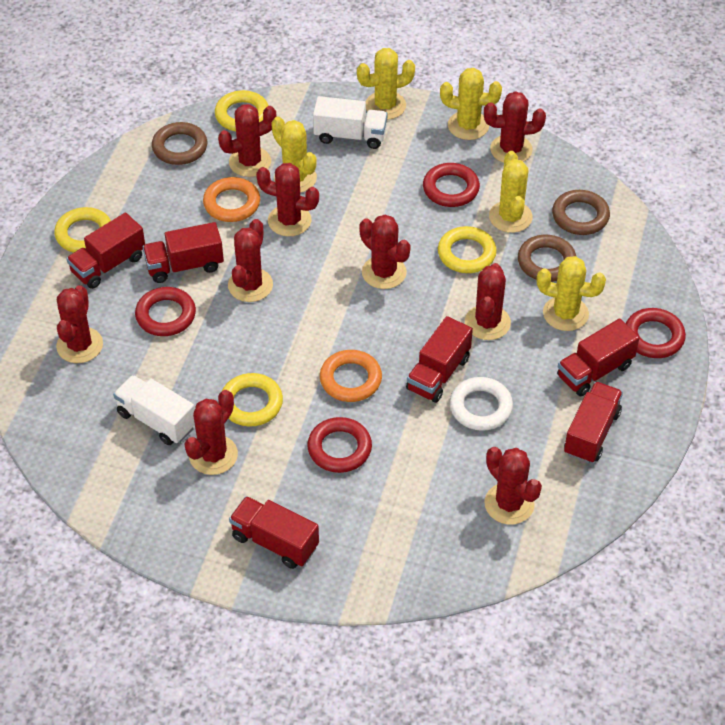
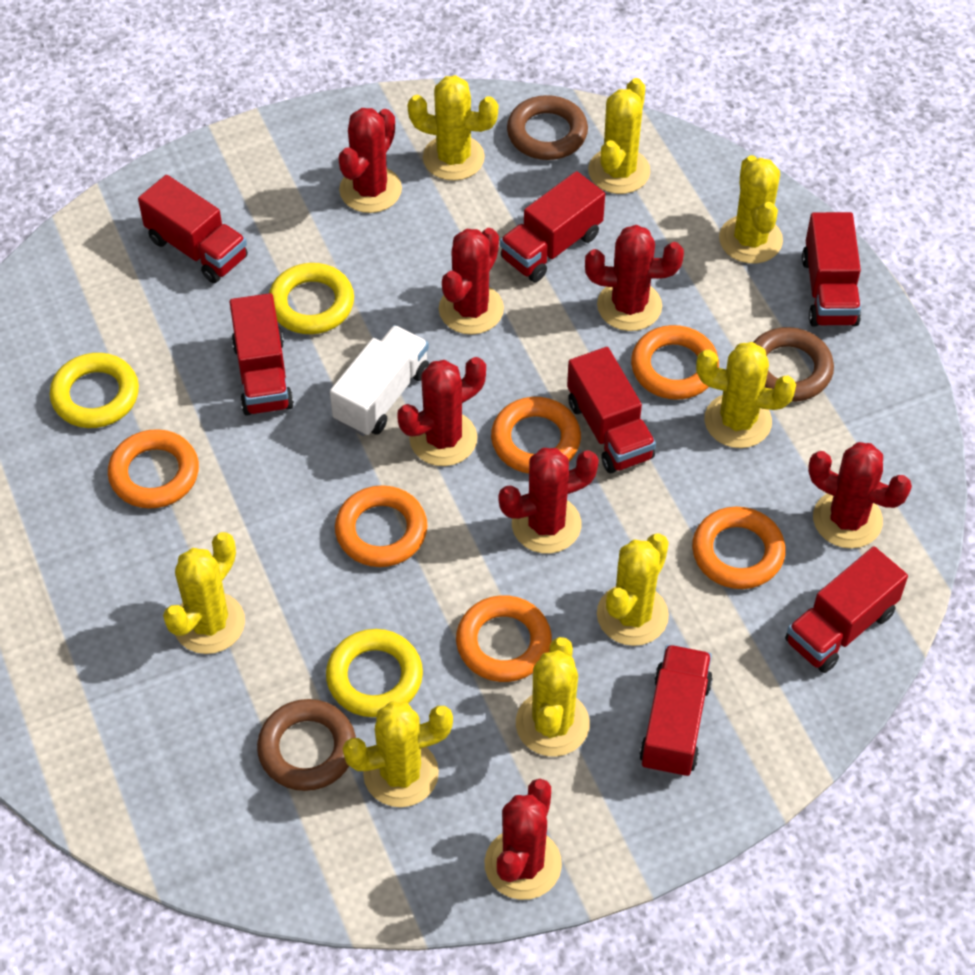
orange ring: 2 -> 6
red cactus: 9 -> 7
red ring: 4 -> 0
red truck: 6 -> 7
white ring: 1 -> 0
white truck: 2 -> 1
yellow cactus: 5 -> 8
yellow ring: 4 -> 3

